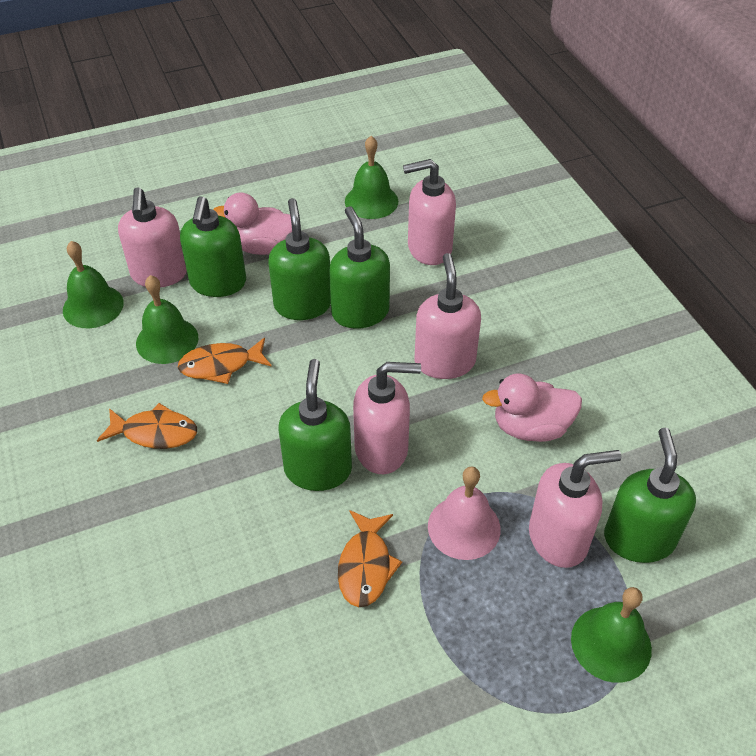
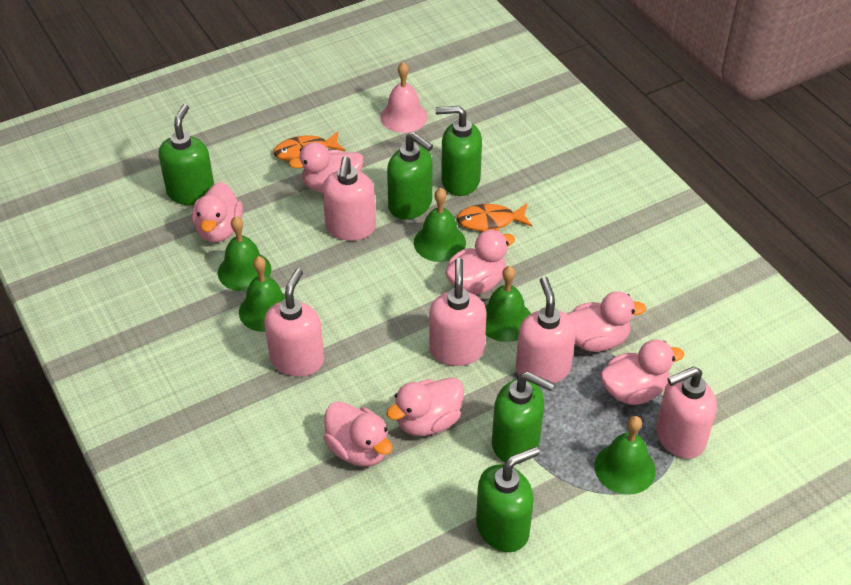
green bell: 4 -> 5
orange fish: 3 -> 2
pink duck: 2 -> 7

